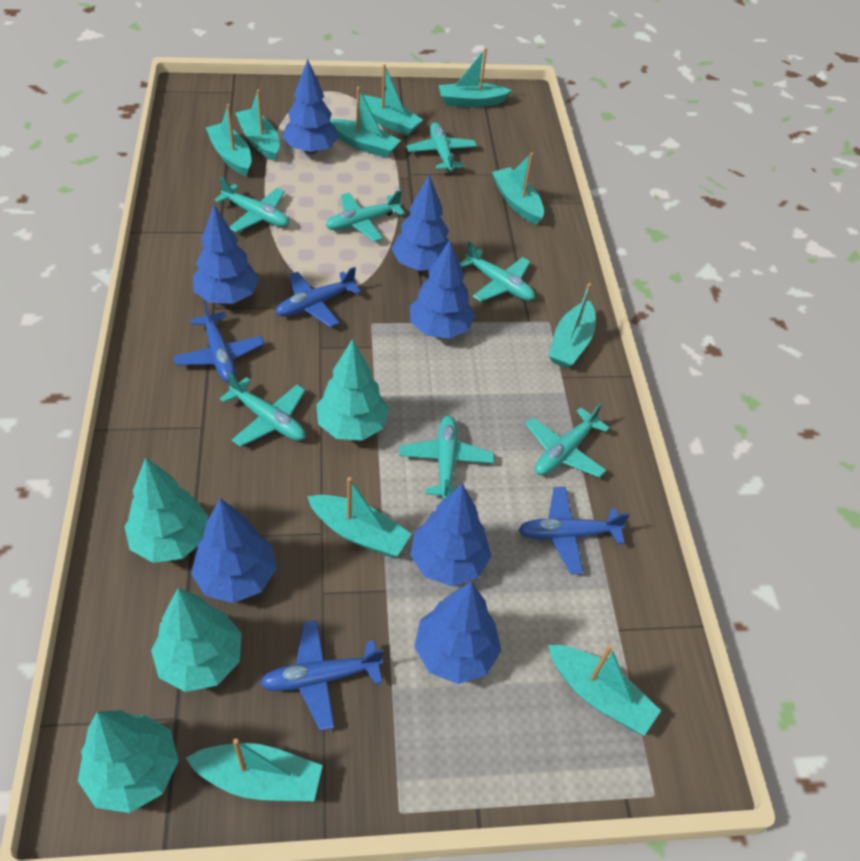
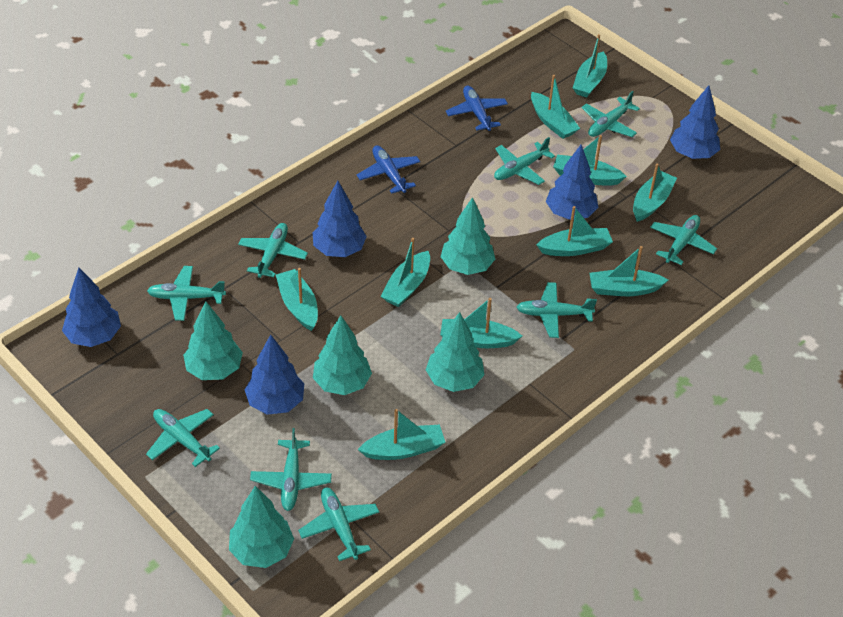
blue plane: 4 -> 2
blue tree: 7 -> 5
turquoise plane: 7 -> 9
turquoise tree: 4 -> 5

